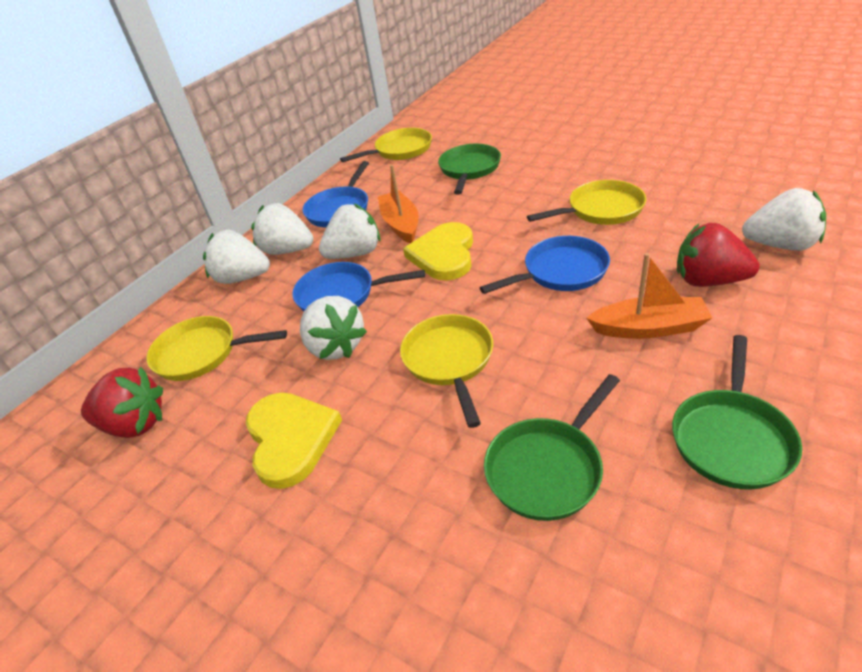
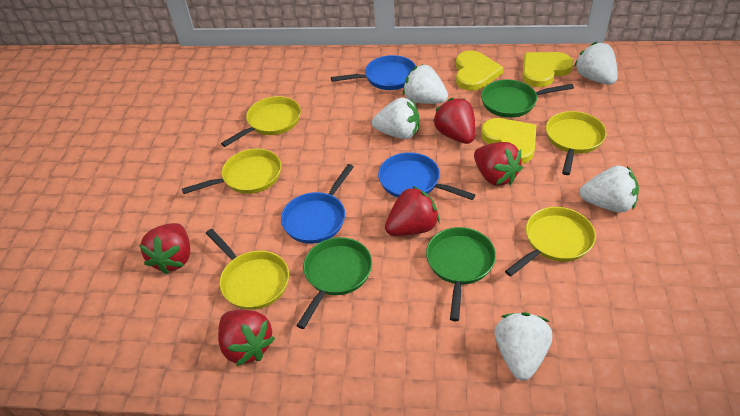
orange boat: 2 -> 0
red strawberry: 2 -> 5
yellow heart: 2 -> 3
yellow pan: 4 -> 5

